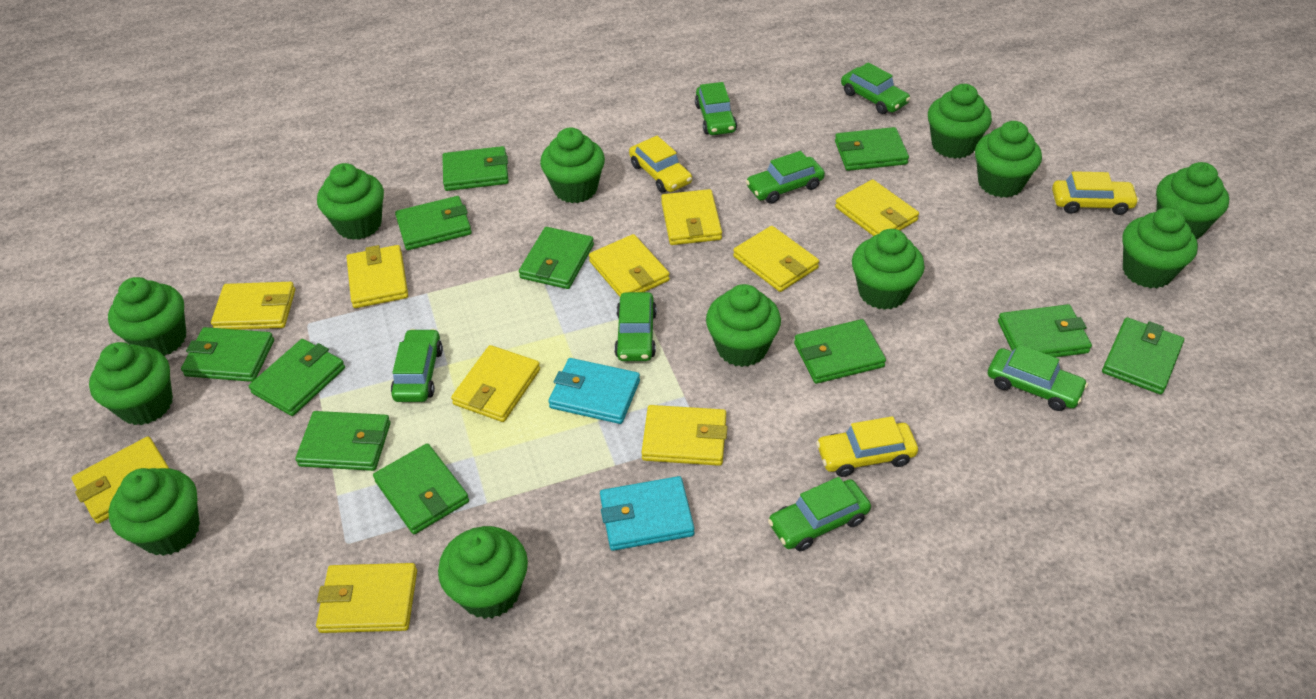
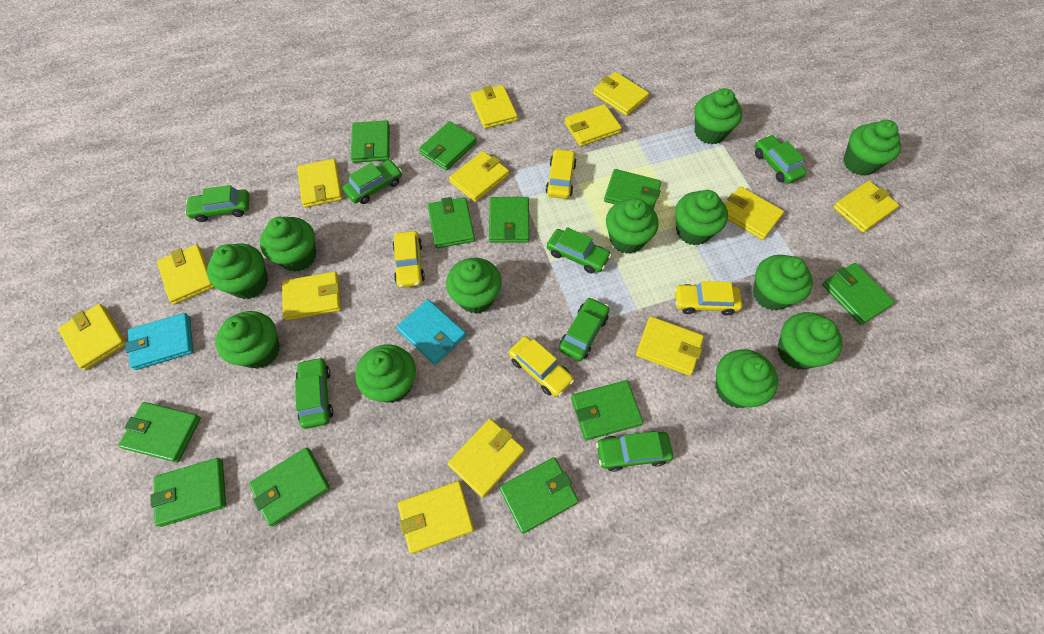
yellow car: 3 -> 4
yellow wallet: 10 -> 13

